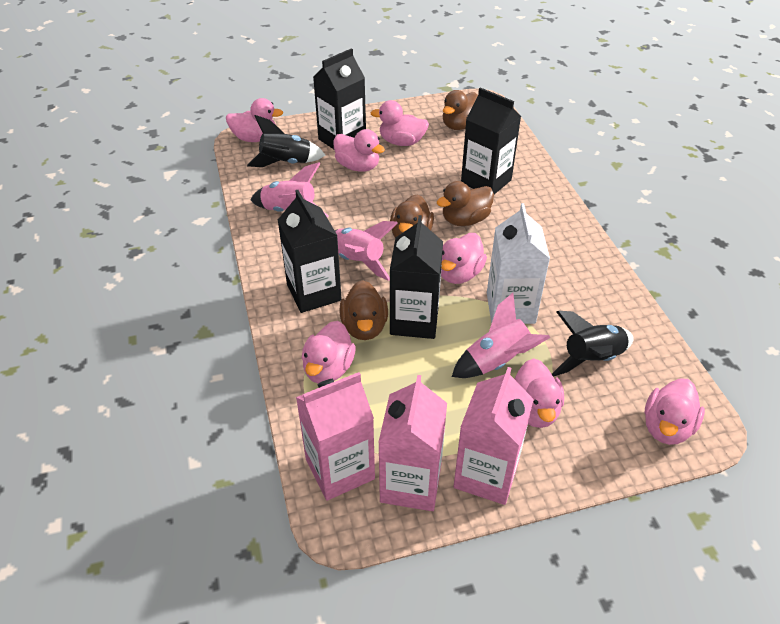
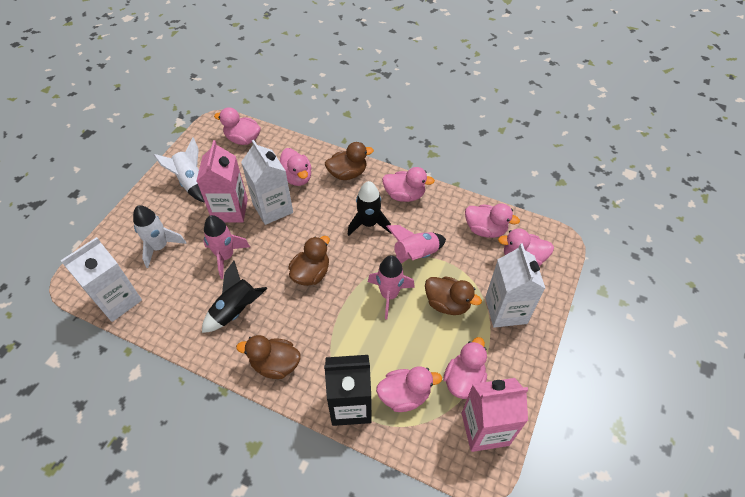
black carton: 4 -> 1
pink carton: 3 -> 2
white carton: 1 -> 3
white rocket: 0 -> 2

